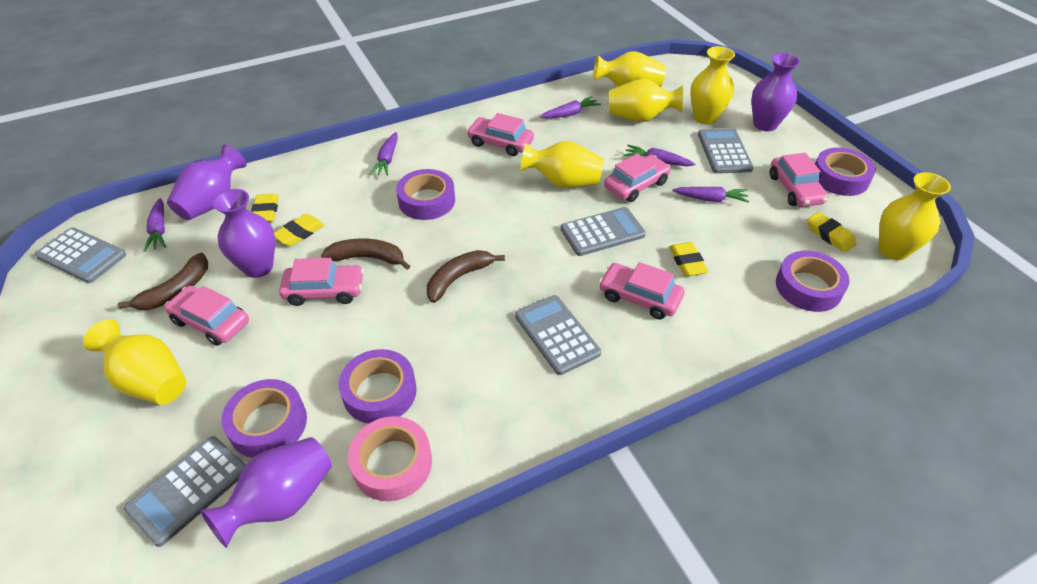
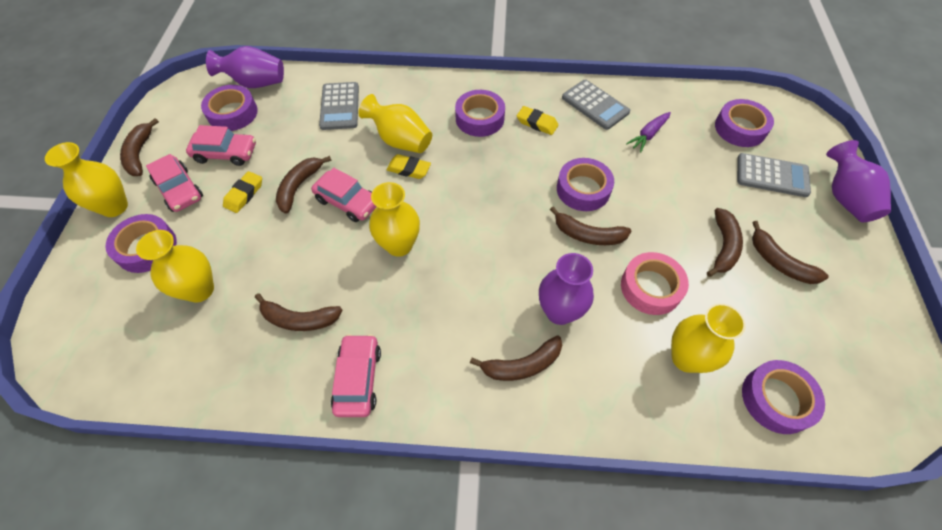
brown banana: 3 -> 7
grey calculator: 5 -> 3
pink car: 6 -> 4
purple carrot: 5 -> 1
purple tape: 5 -> 6
purple vase: 4 -> 3
yellow eraser: 4 -> 3
yellow vase: 6 -> 5

